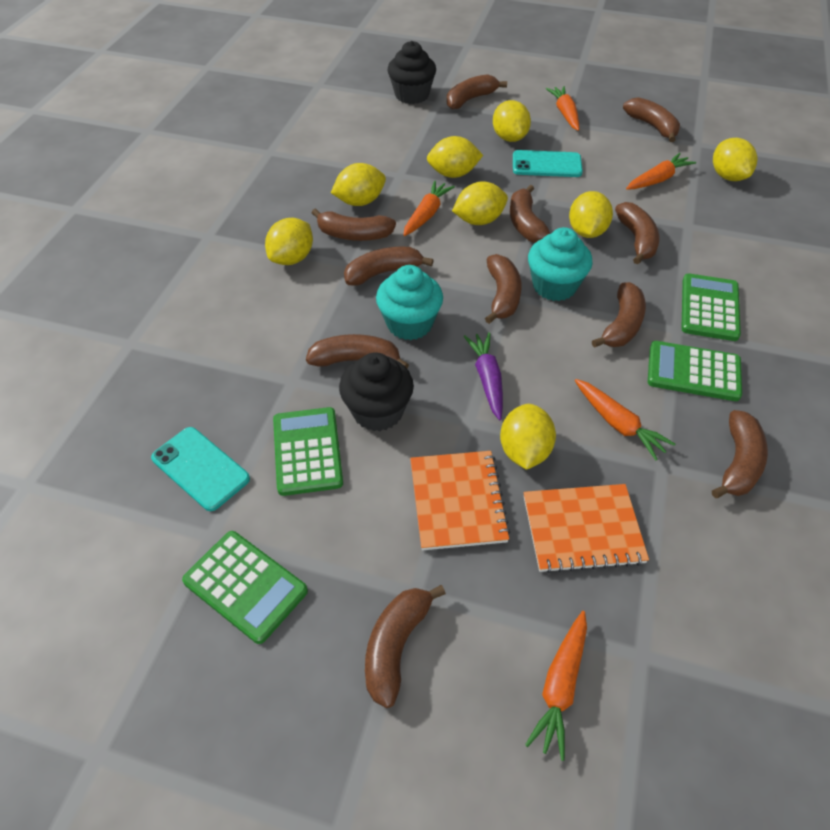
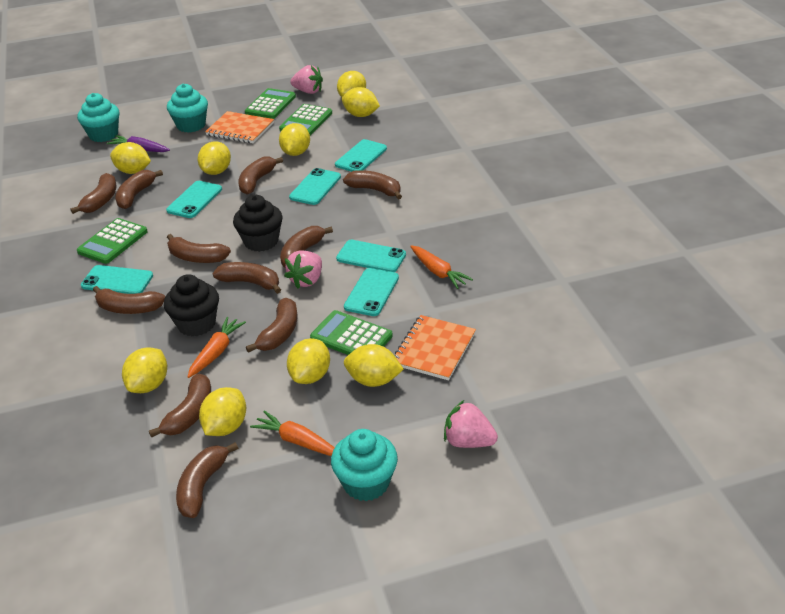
orange carrot: 5 -> 3
pink strawberry: 0 -> 3
turquoise cupcake: 2 -> 3
turquoise phone: 2 -> 6
yellow lemon: 8 -> 9

